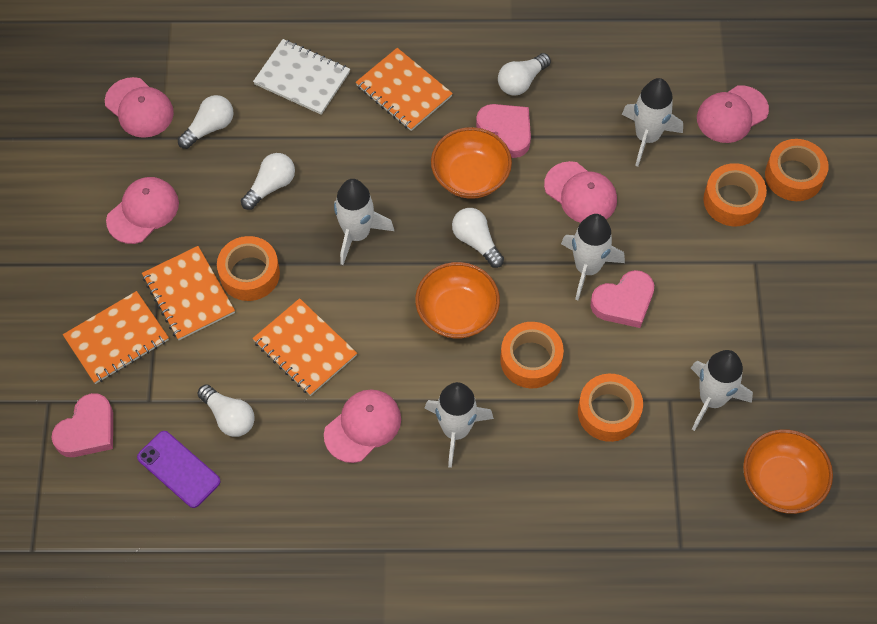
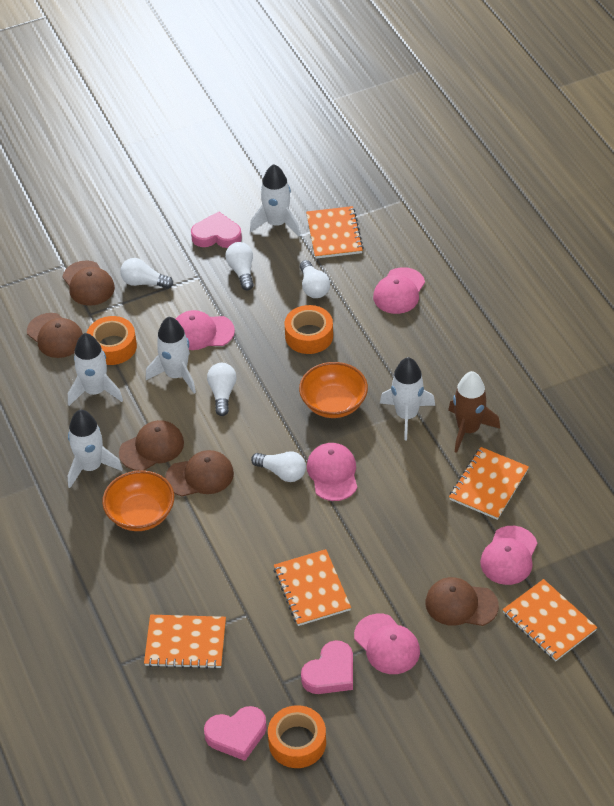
brown cap: 0 -> 5
brown rocket: 0 -> 1
orange bowl: 3 -> 2
orange notebook: 4 -> 5
orange tape: 5 -> 3
purple phone: 1 -> 0
white notebook: 1 -> 0

